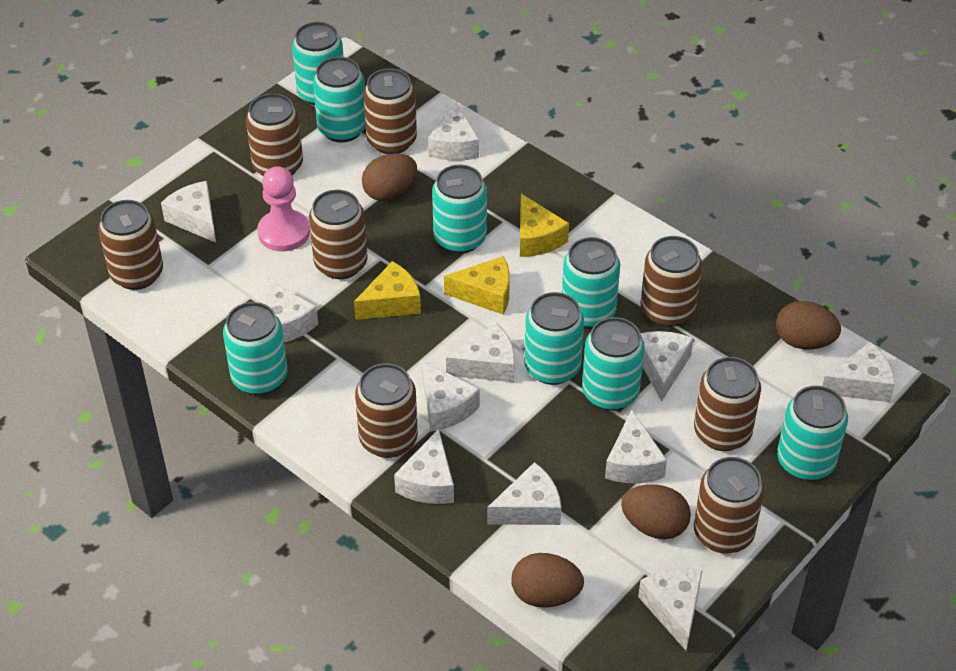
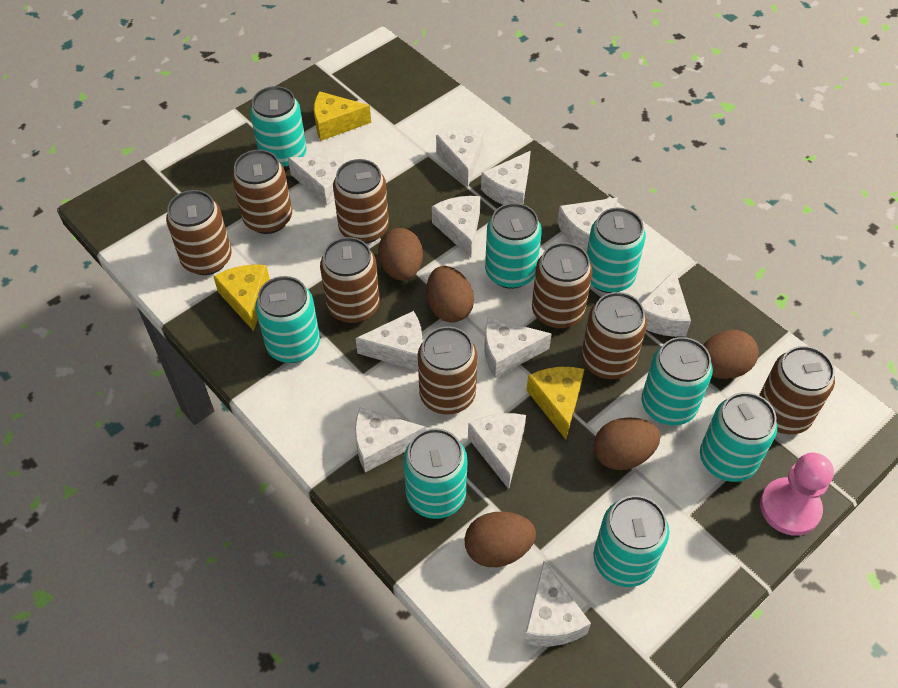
brown egg: 4 -> 5

